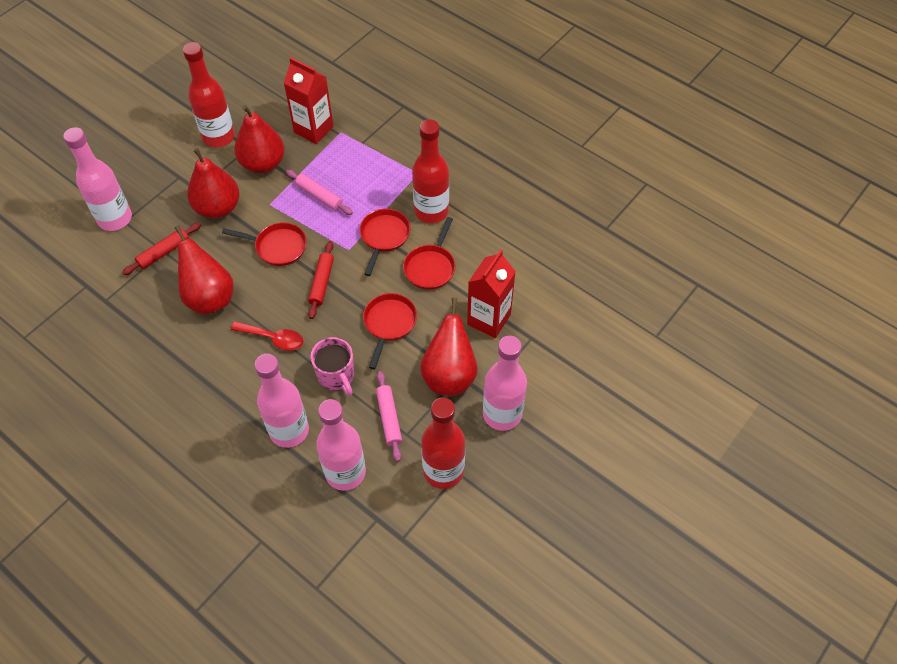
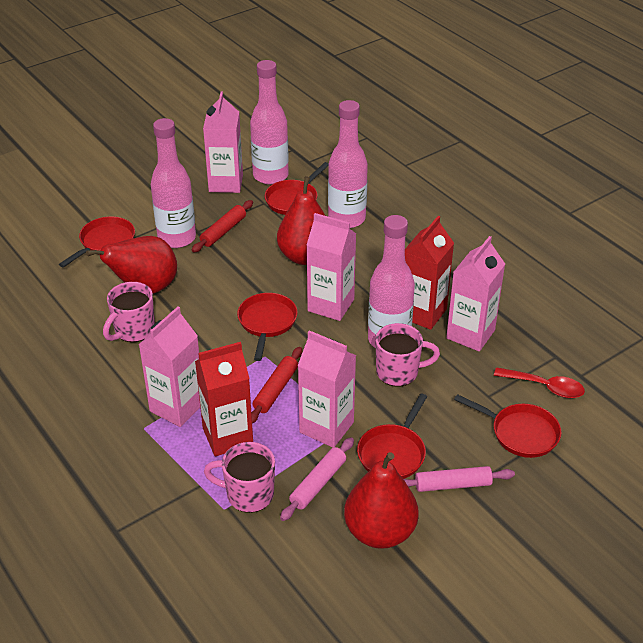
pink carton: 0 -> 5
pink mug: 1 -> 3
red bottle: 3 -> 0
red pan: 4 -> 5
red pear: 4 -> 3

